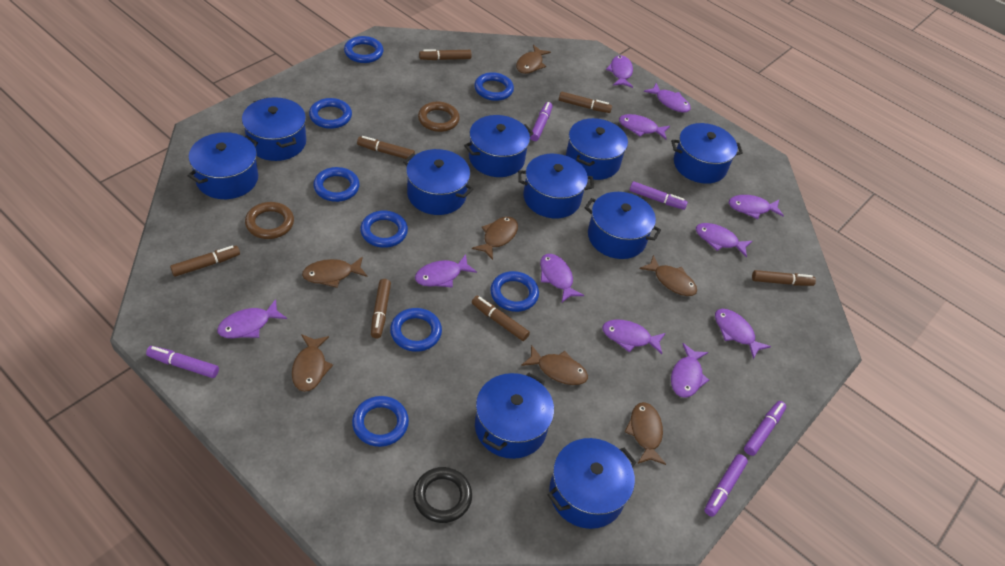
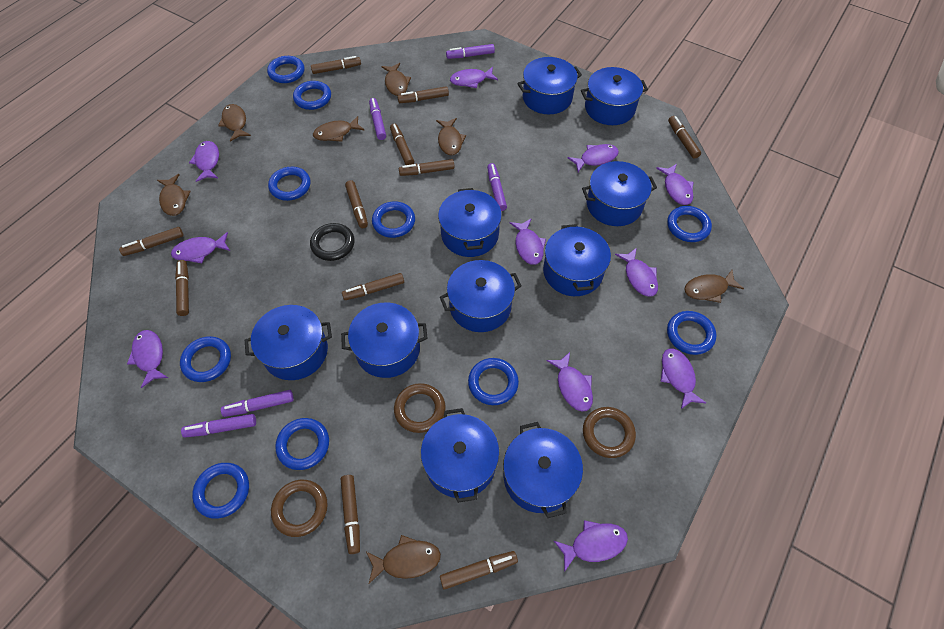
blue ring: 8 -> 10
brown marker: 7 -> 11
brown ring: 2 -> 3

